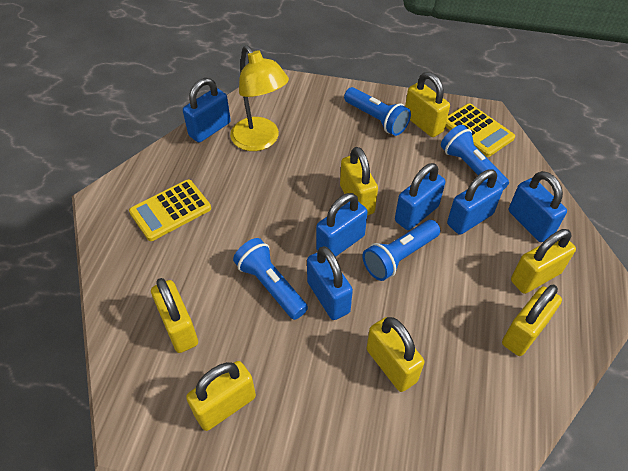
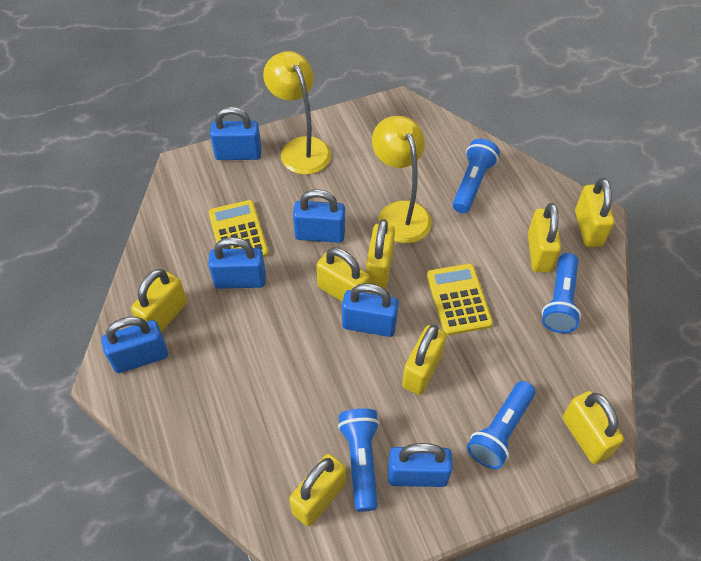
yellow lamp: 1 -> 2
yellow padlock: 7 -> 8

